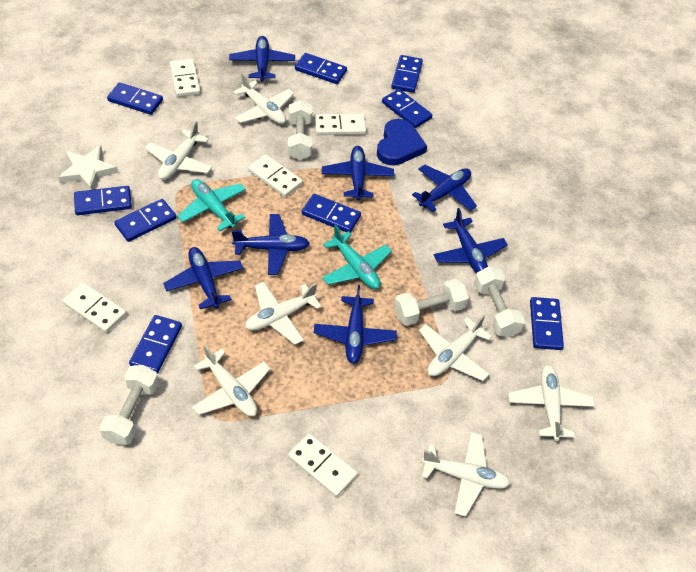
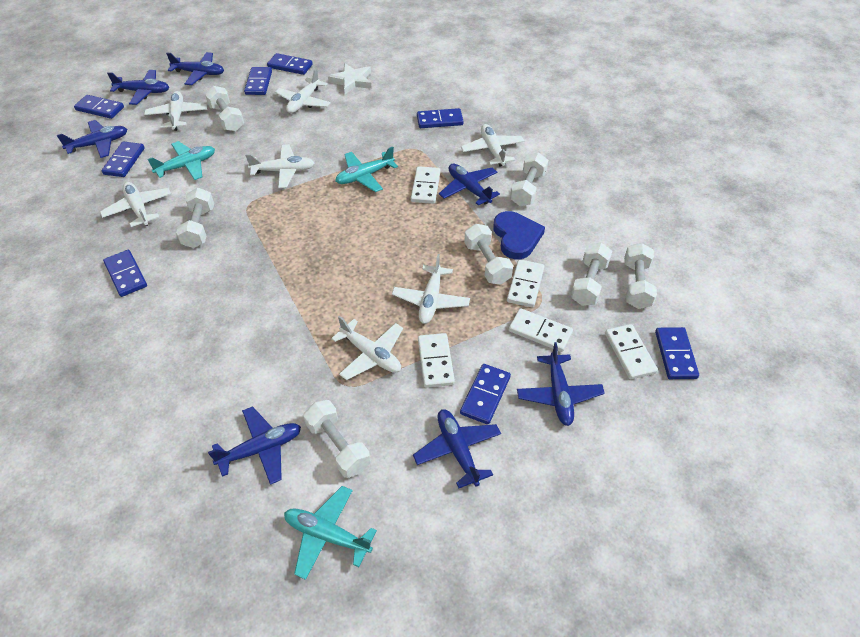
blue domino: 9 -> 8
turquoise plane: 2 -> 3
white dumbbell: 4 -> 7

